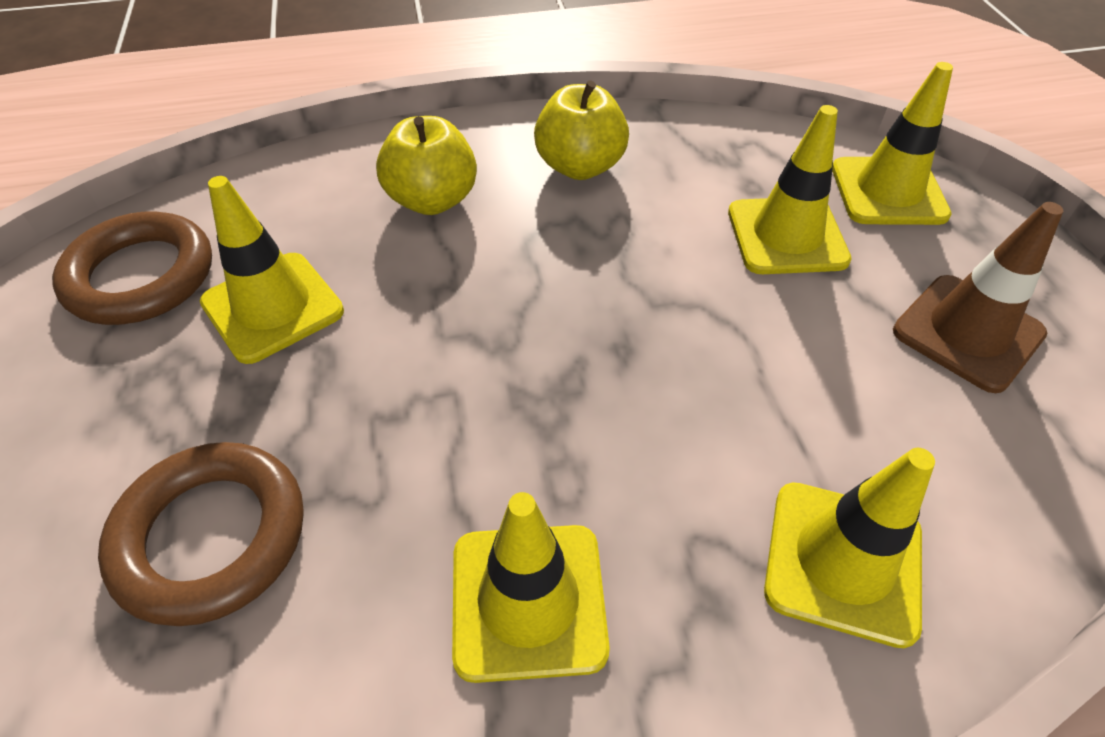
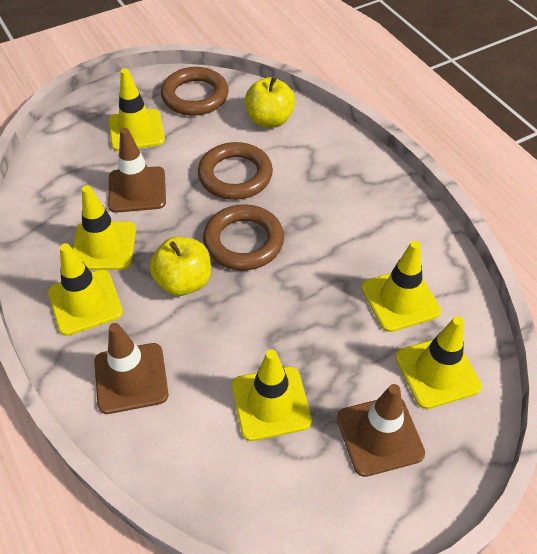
brown ring: 2 -> 3
brown traffic cone: 1 -> 3
yellow traffic cone: 5 -> 6

